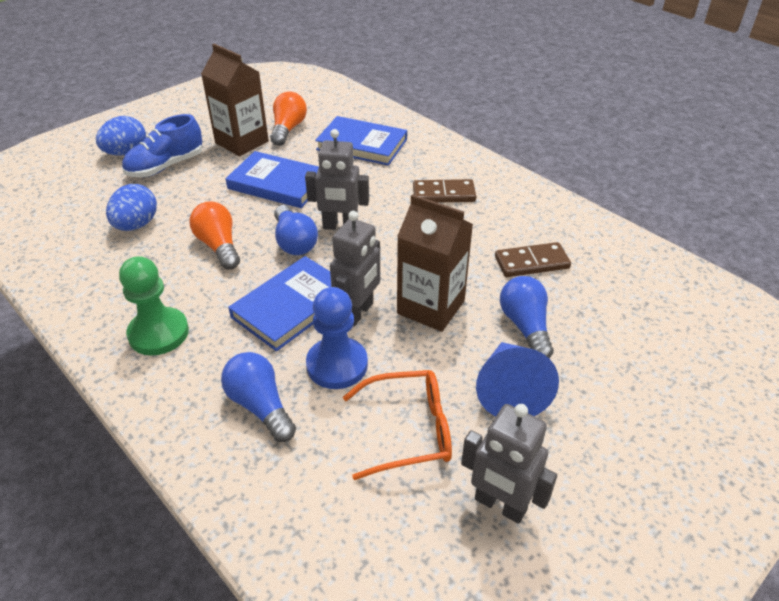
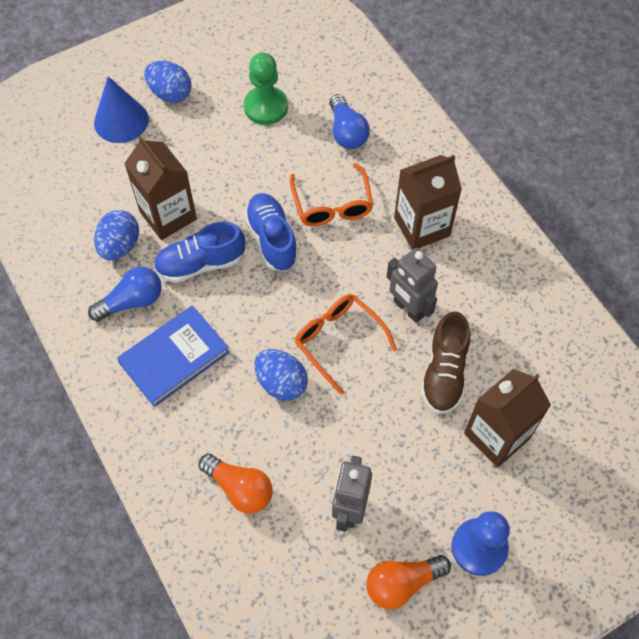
blue book: 3 -> 1
blue egg: 2 -> 3
blue light bulb: 3 -> 2
blue shoe: 1 -> 2
brown carton: 2 -> 3
brown domino: 2 -> 0
brown shoe: 0 -> 1
grey robot: 3 -> 2
orange glasses: 1 -> 2

